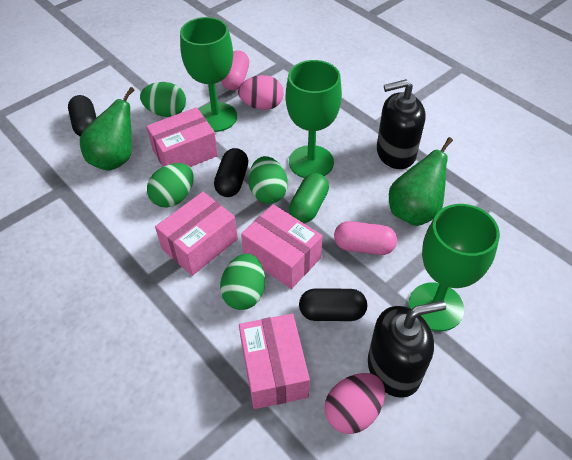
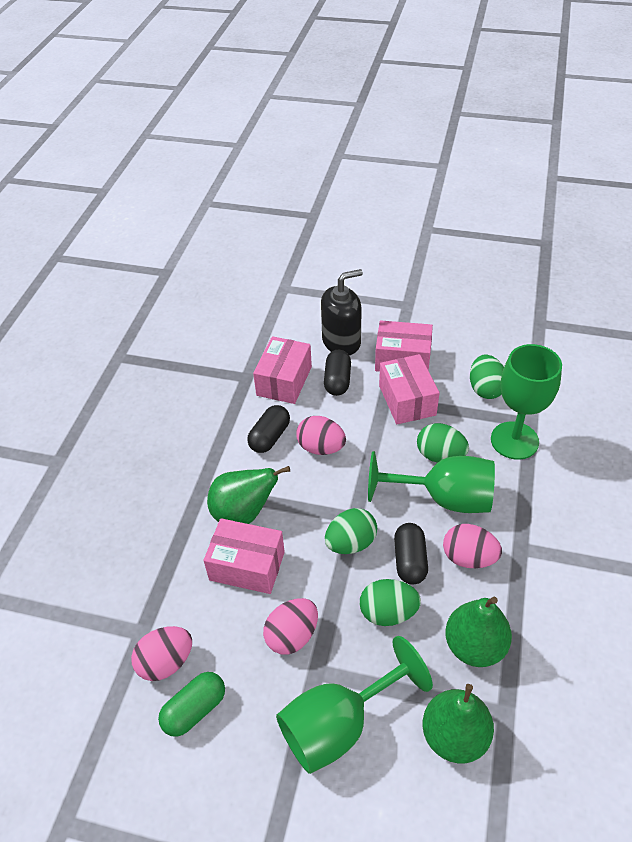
black soap dispenser: 2 -> 1
green pear: 2 -> 3
pink capsule: 2 -> 0
pink egg: 2 -> 4

